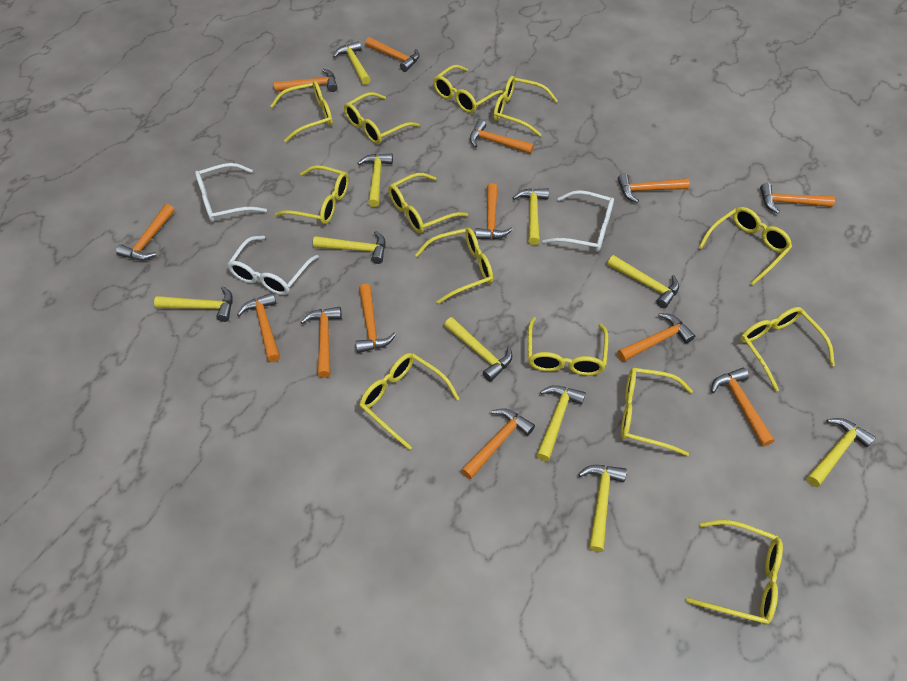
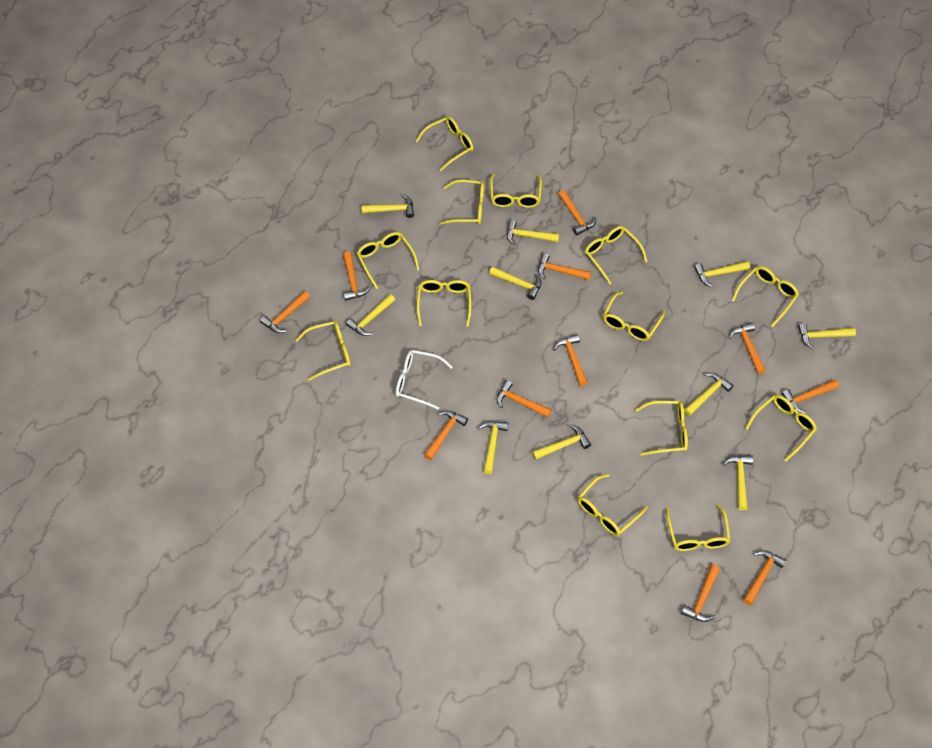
orange hammer: 13 -> 11
white glasses: 3 -> 1

